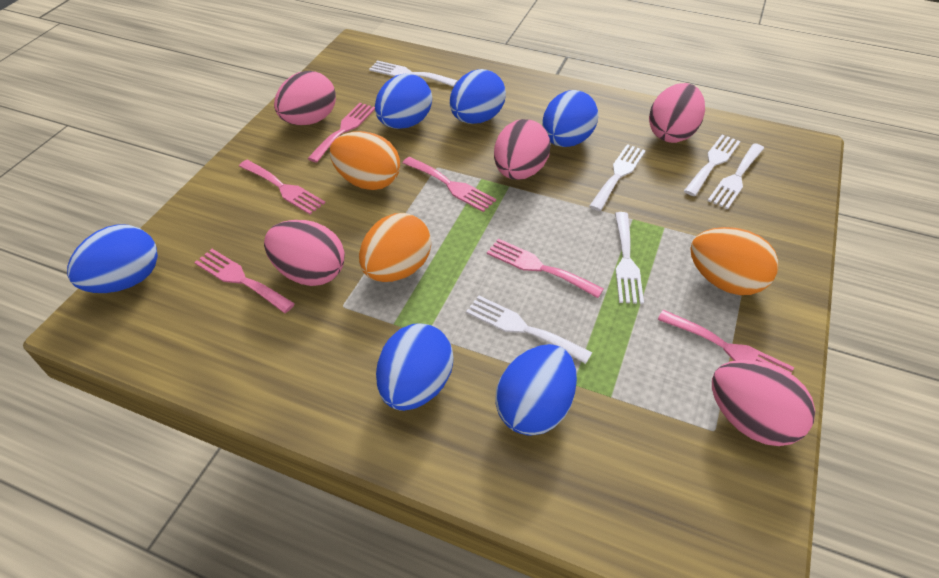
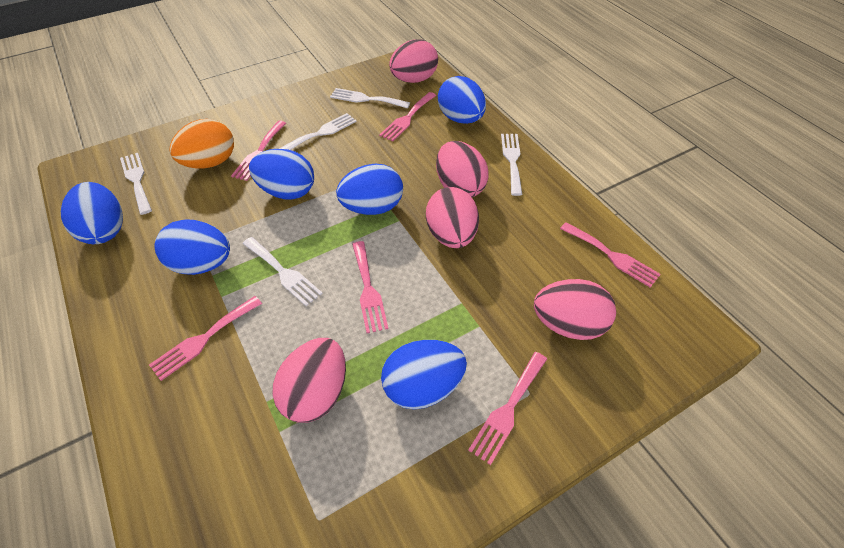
orange egg: 3 -> 1
white fork: 6 -> 5

